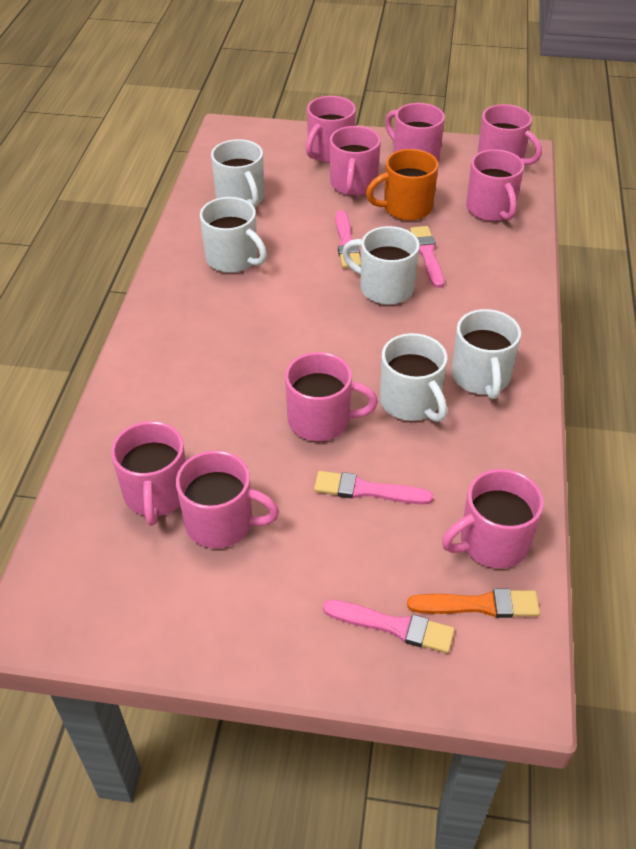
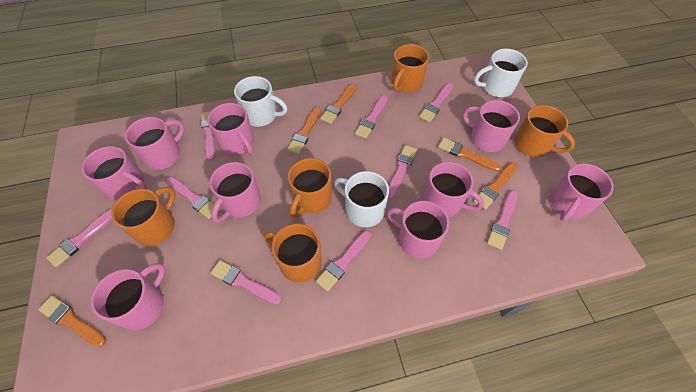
orange brush: 1 -> 5
orange mug: 1 -> 5
pink brush: 4 -> 9
white mug: 5 -> 3

